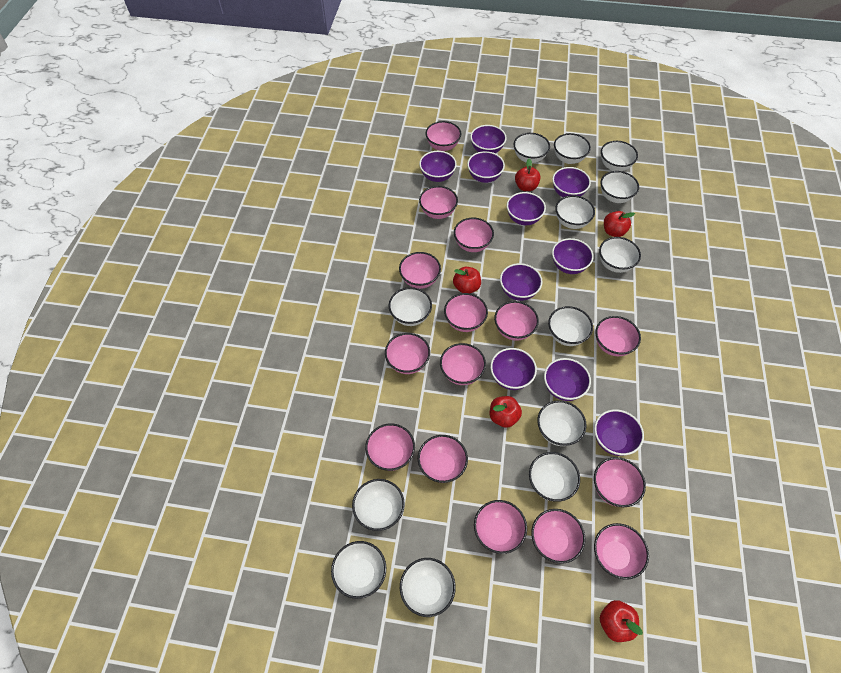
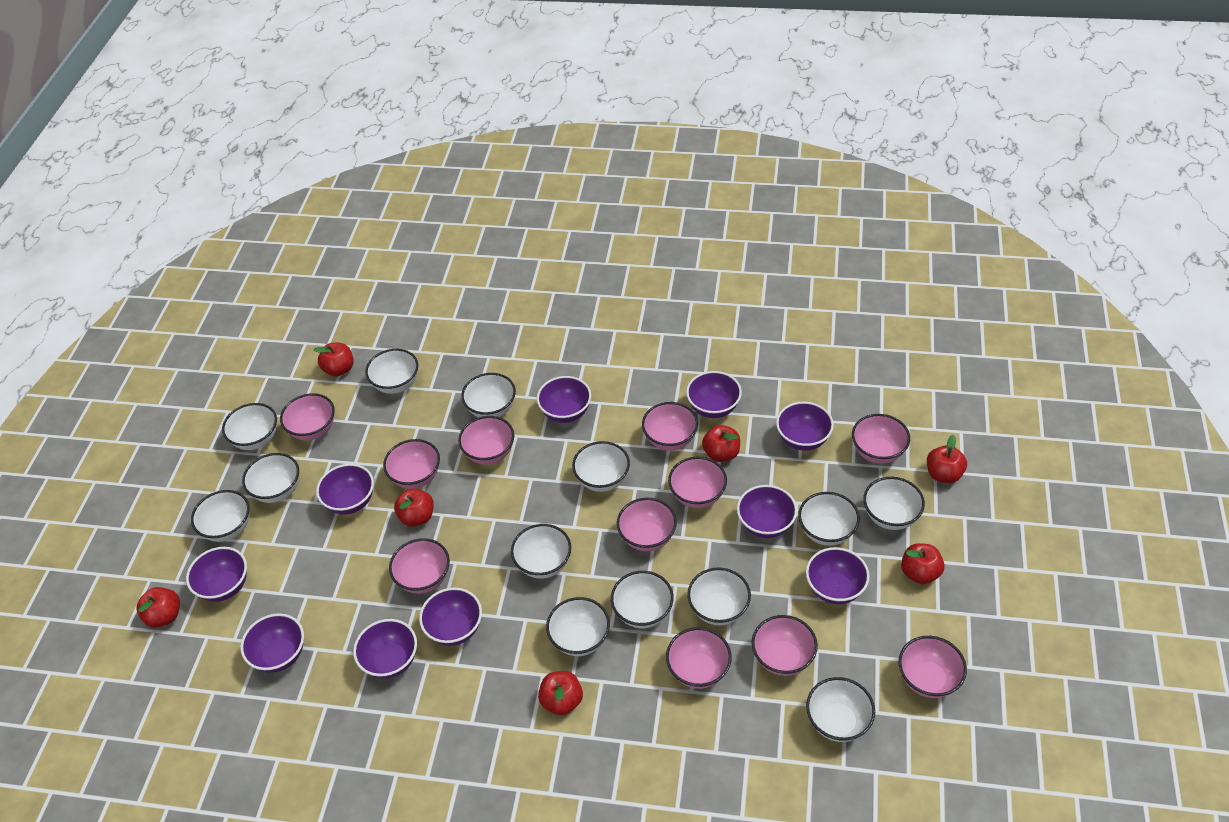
pink bowl: 15 -> 11
red apple: 5 -> 7

